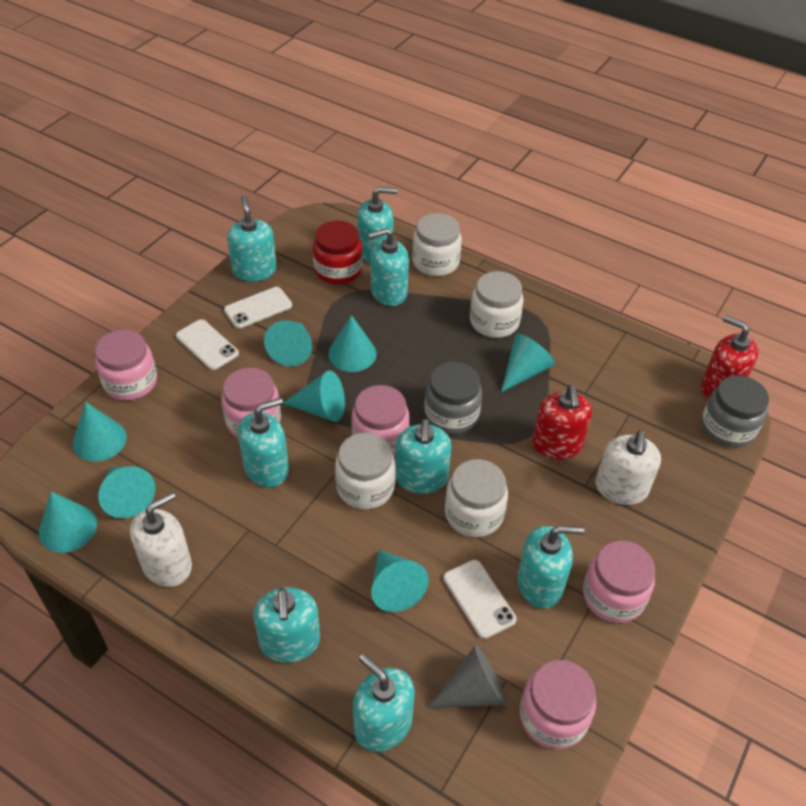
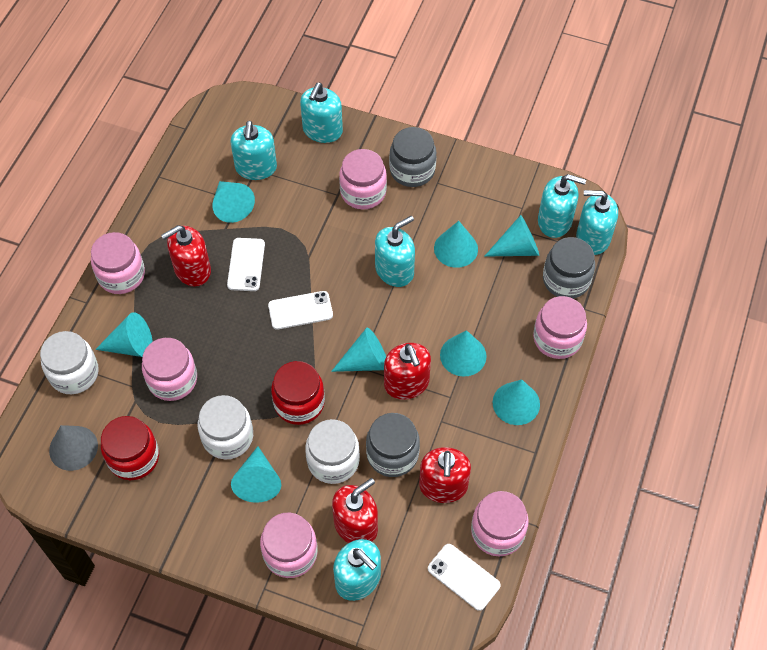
grey jar: 2 -> 3
pink jar: 5 -> 6
red jar: 1 -> 2
red soap dispenser: 2 -> 4
turquoise soap dispenser: 8 -> 6
white jar: 4 -> 3
white soap dispenser: 2 -> 0

